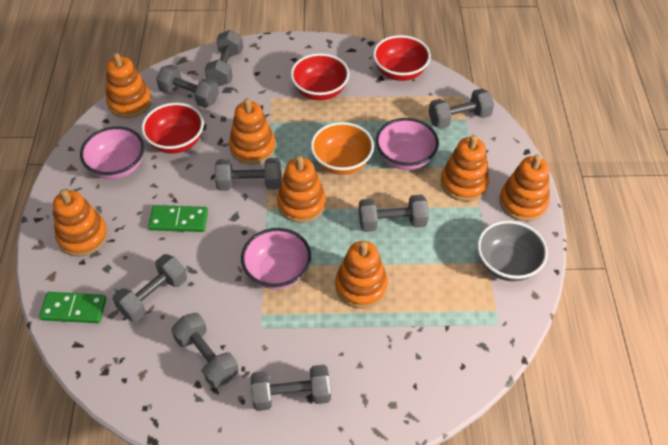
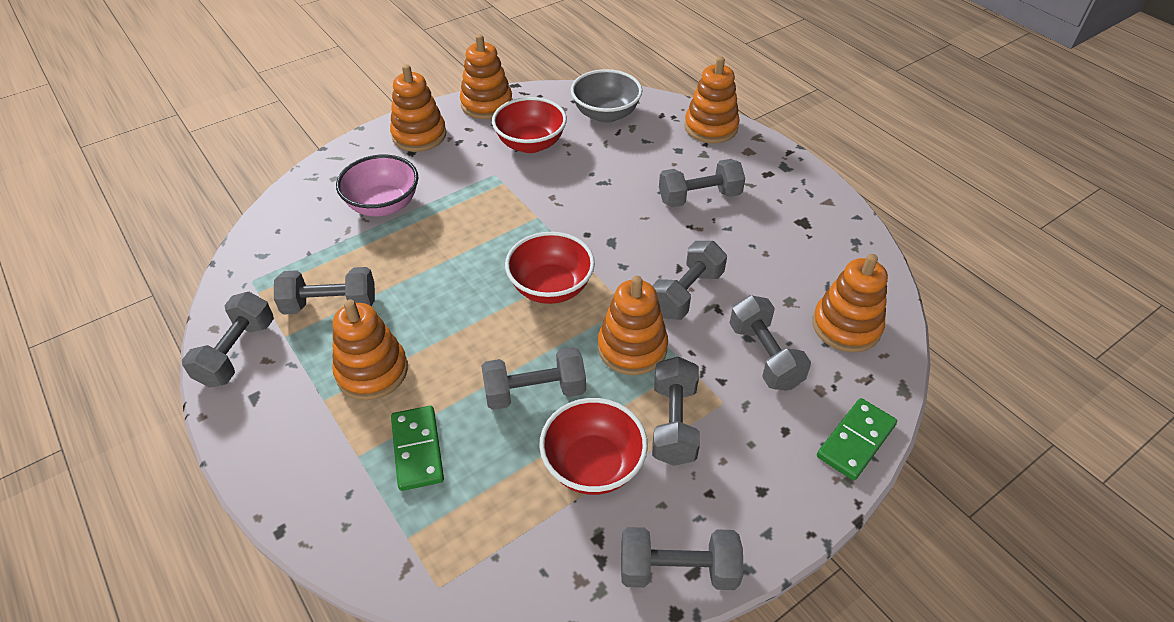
orange bowl: 1 -> 0
orange stacking toy: 7 -> 6
pink bowl: 3 -> 1

